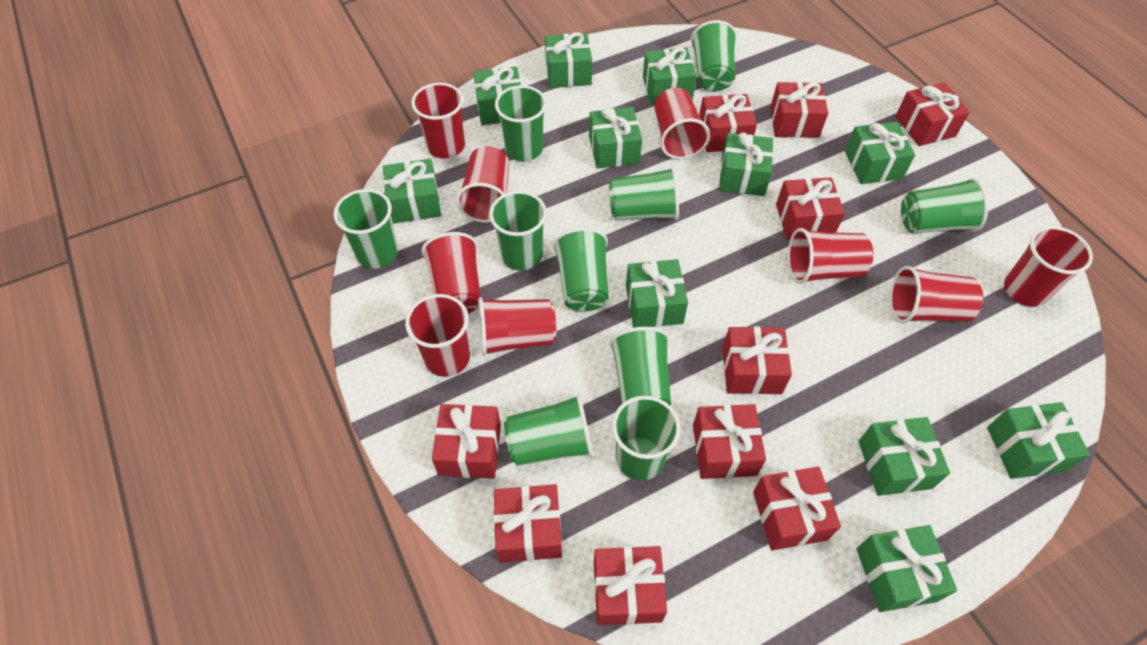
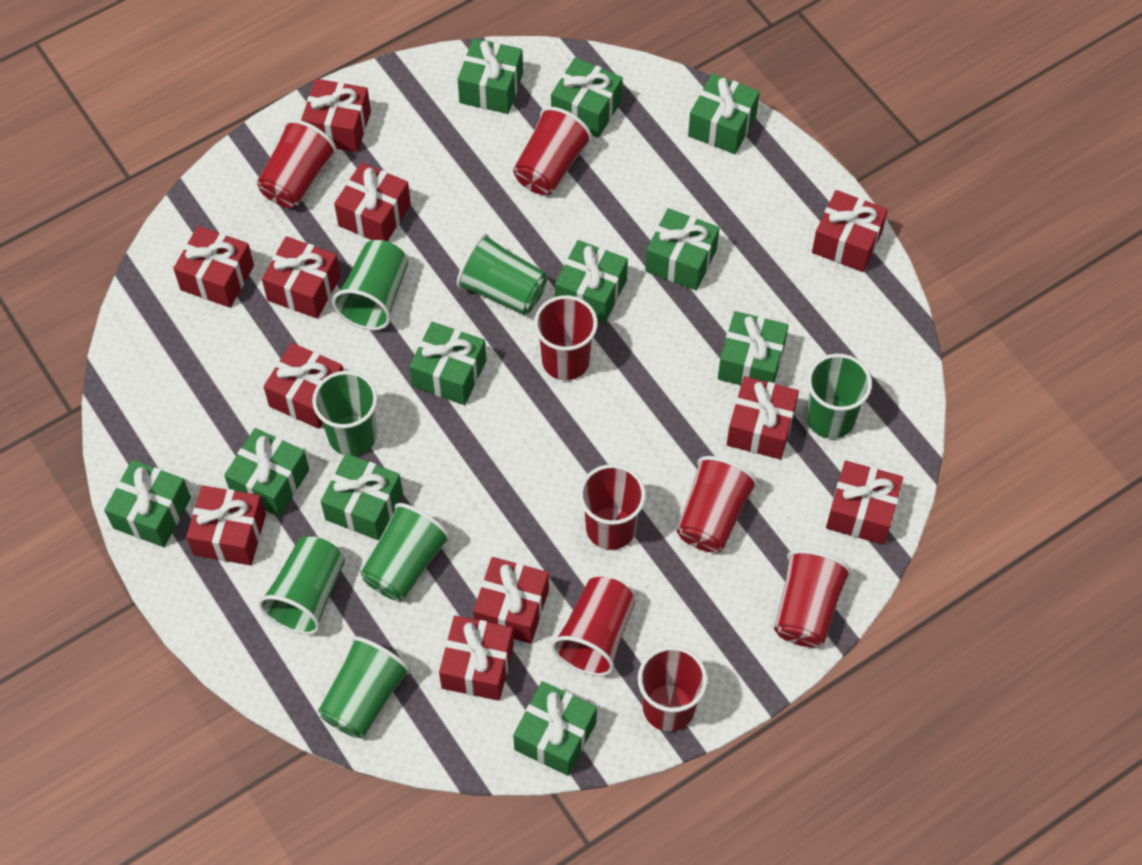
green cup: 10 -> 7
red cup: 9 -> 8
red gift: 10 -> 11

